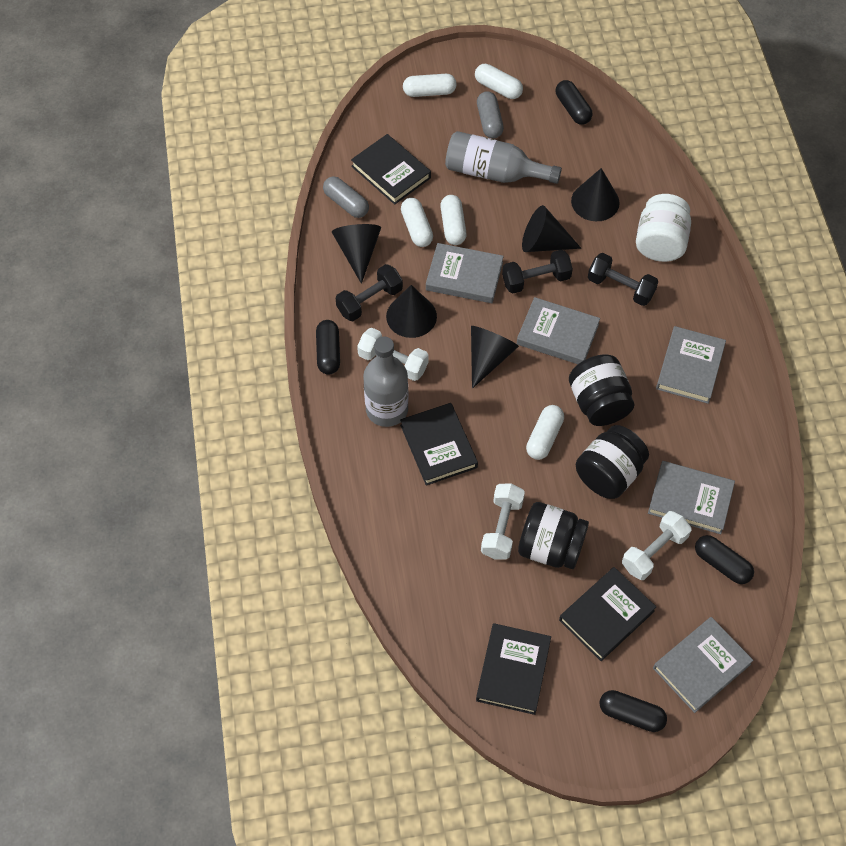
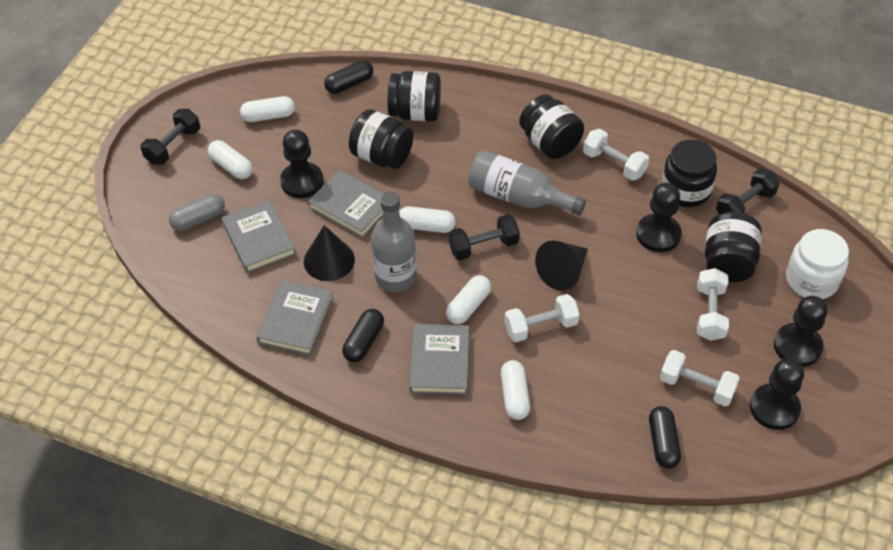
black book: 4 -> 0
black capsule: 4 -> 3
black cone: 5 -> 2
black jar: 3 -> 5
black pawn: 0 -> 4
grey book: 5 -> 4
grey capsule: 2 -> 1
white dumbbell: 3 -> 4

